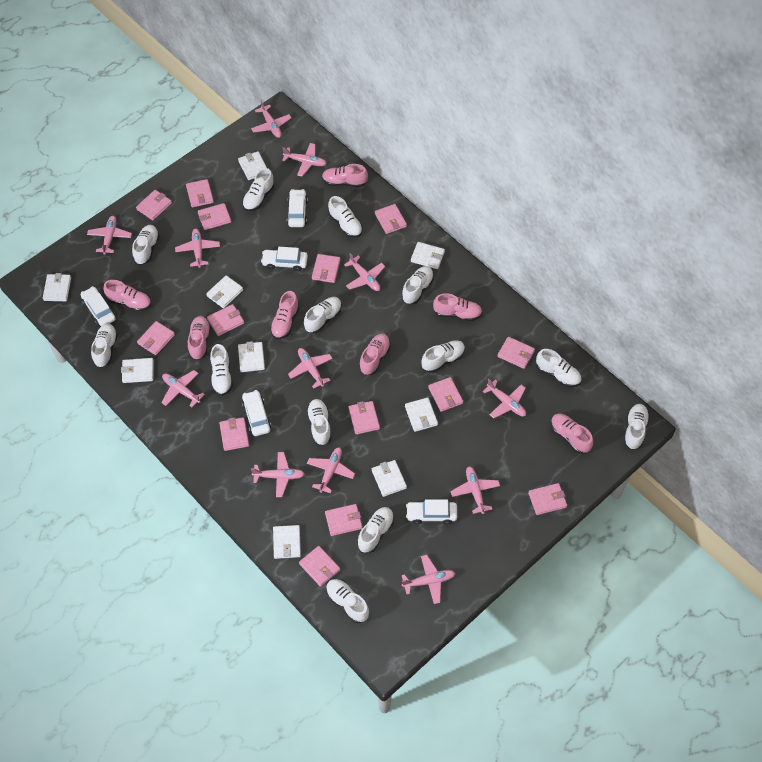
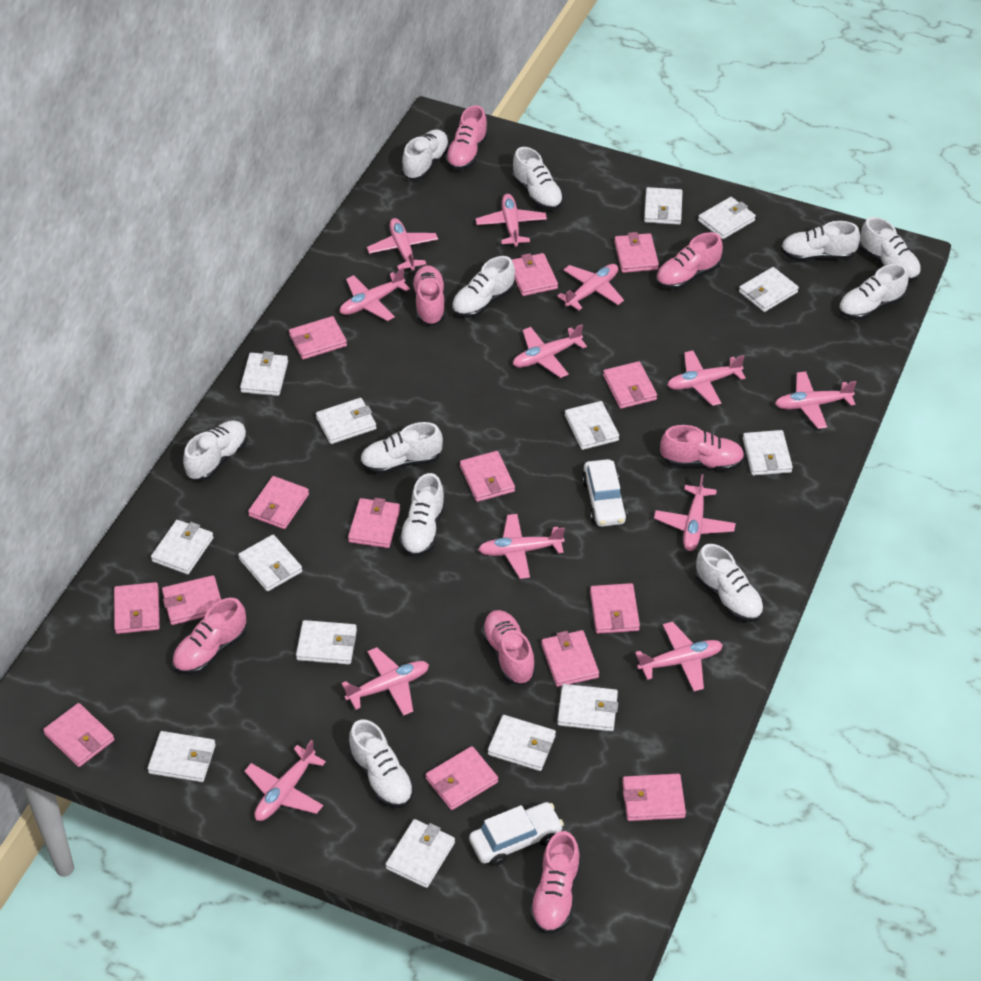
white car: 5 -> 2
white shoe: 13 -> 11
white wallet: 9 -> 14

